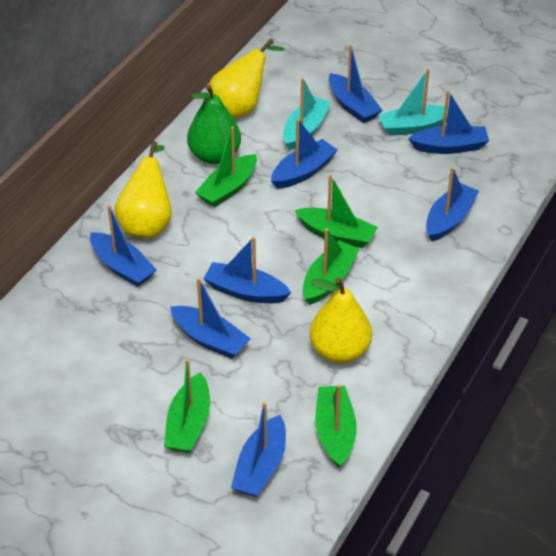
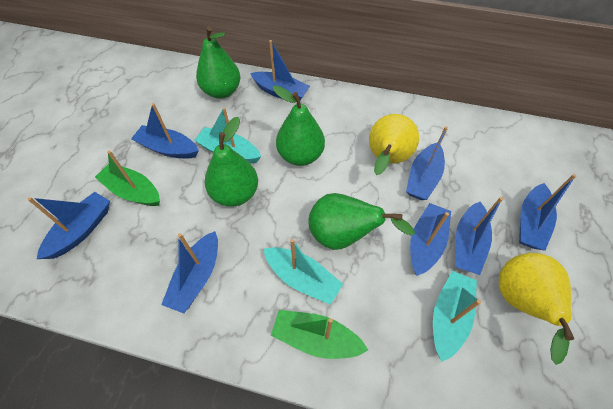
green boat: 5 -> 2
green pear: 1 -> 4
turquoise boat: 2 -> 3
yellow pear: 3 -> 2

